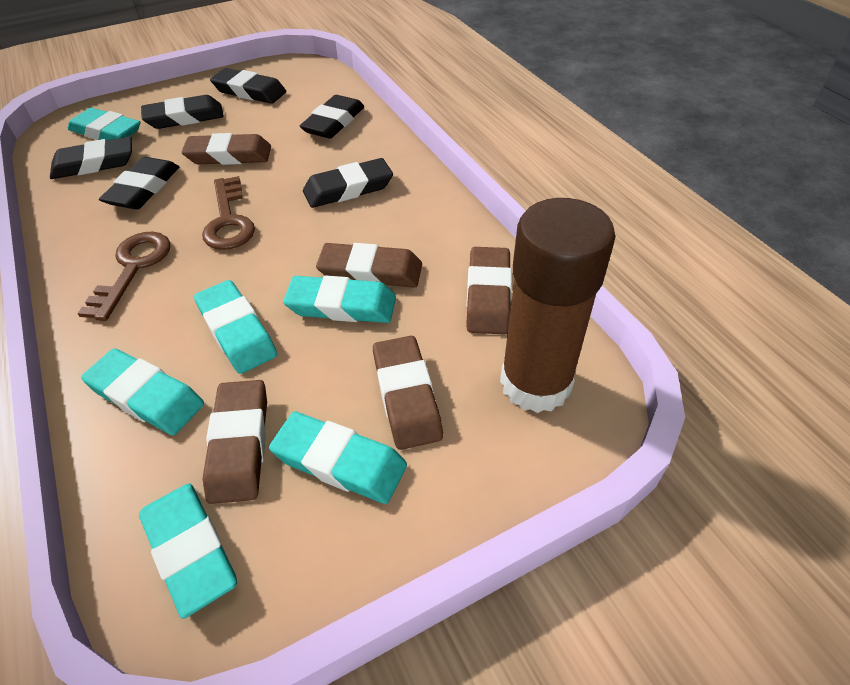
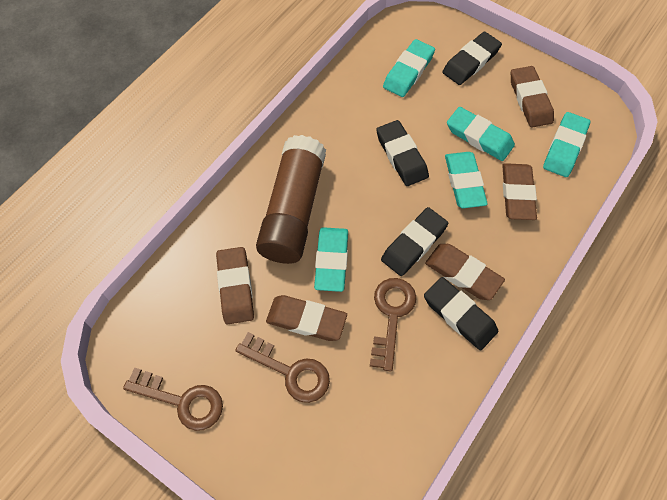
black eraser: 6 -> 4
brown key: 2 -> 3
turquoise eraser: 6 -> 5

